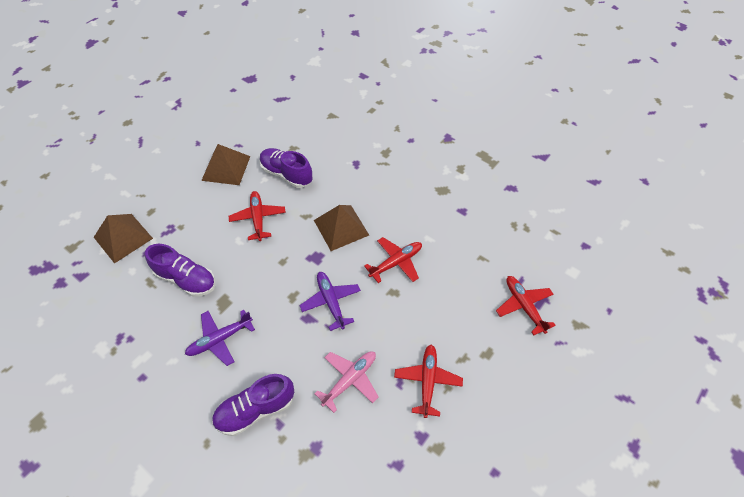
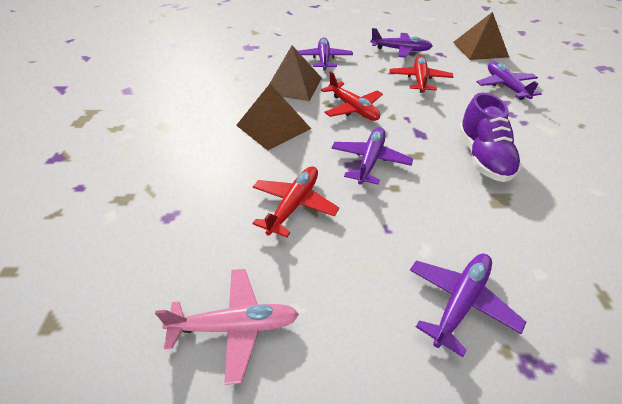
purple plane: 2 -> 5
purple shoe: 3 -> 1
red plane: 4 -> 3

